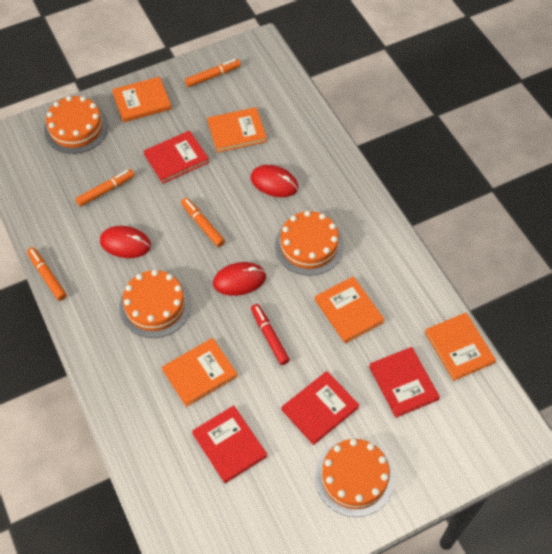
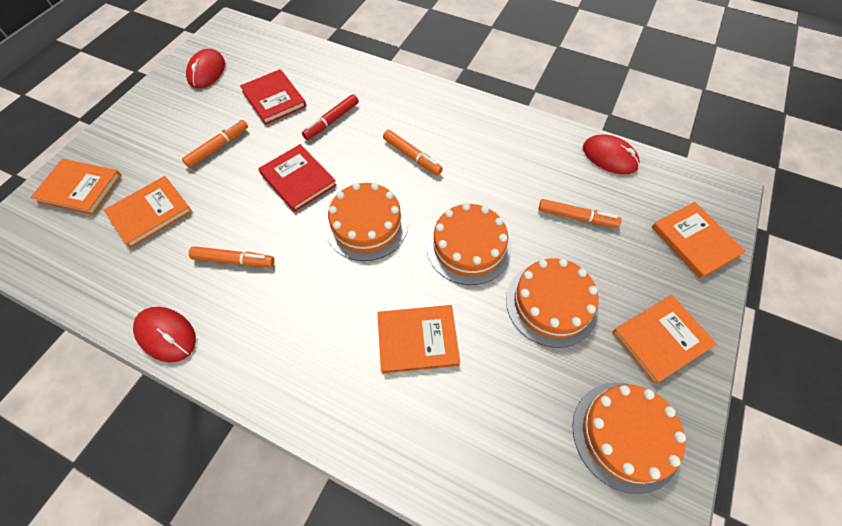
red book: 4 -> 2

